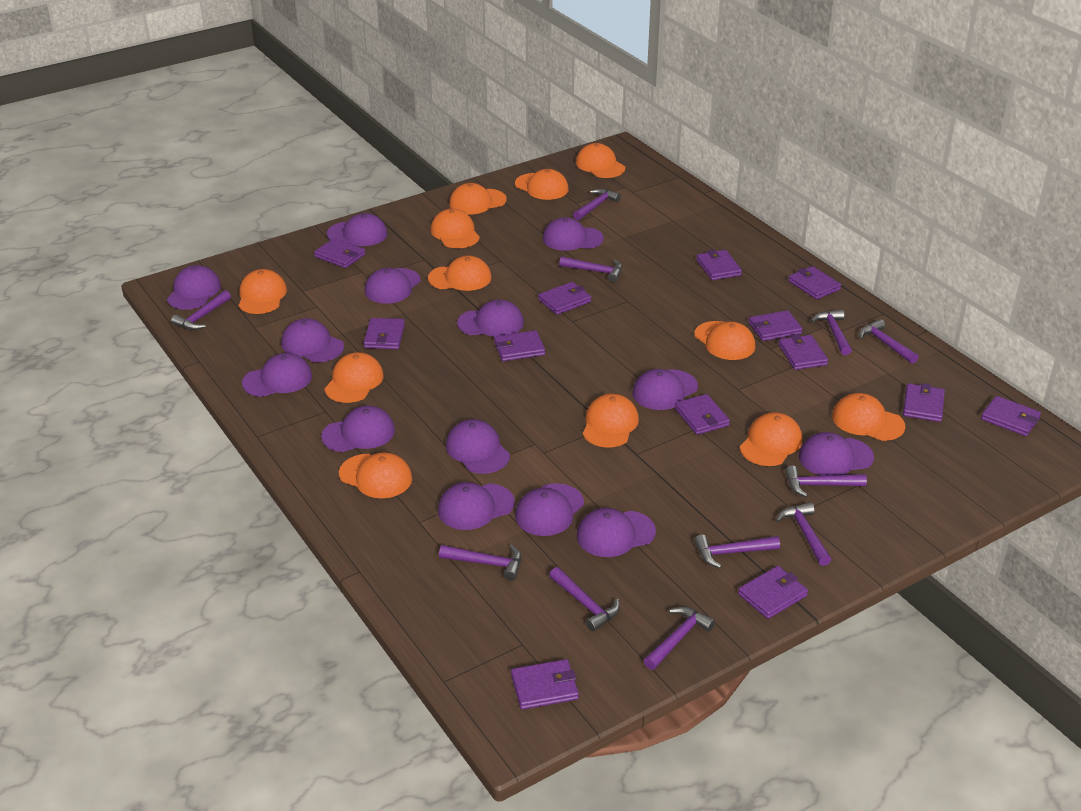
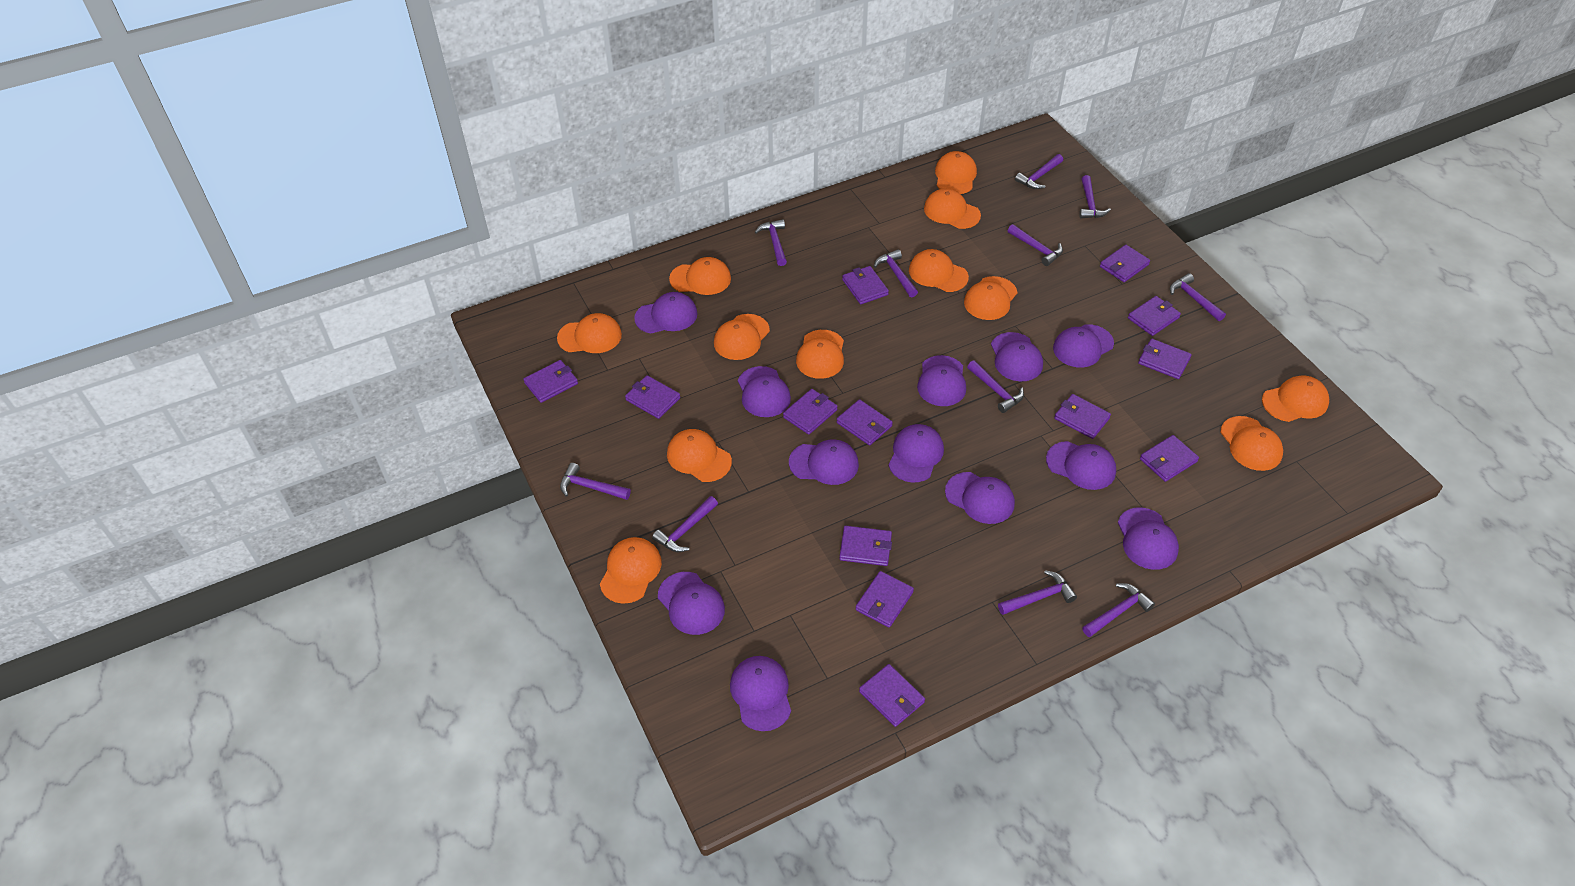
purple cap: 14 -> 12

